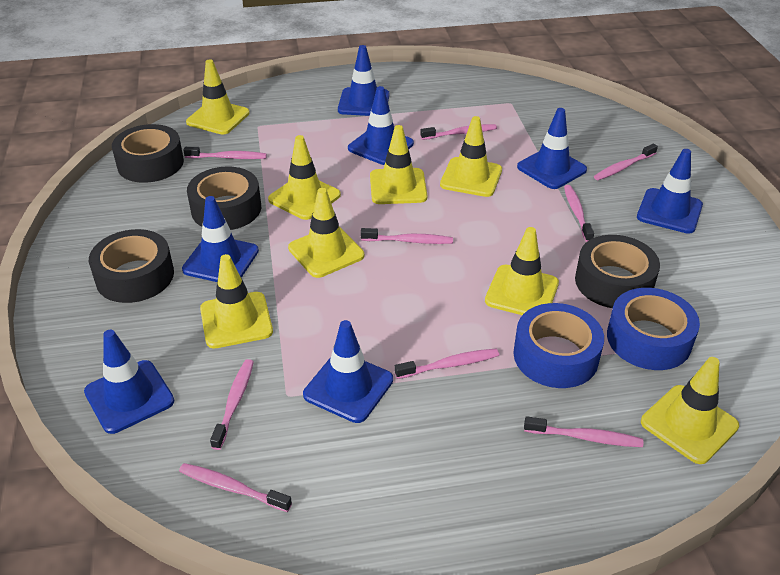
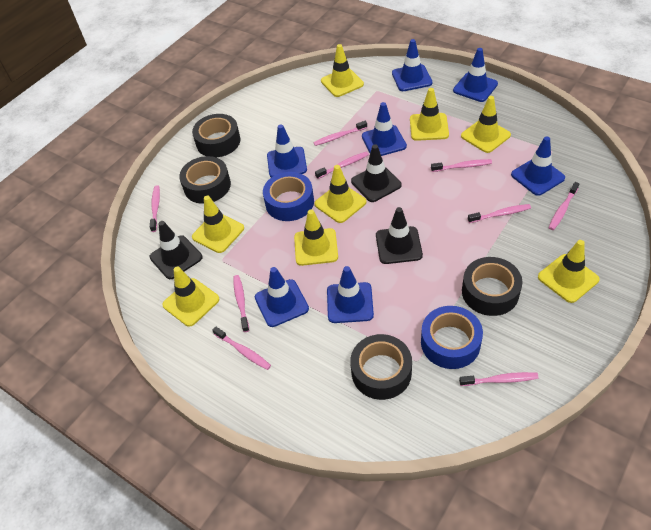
black traffic cone: 0 -> 3

